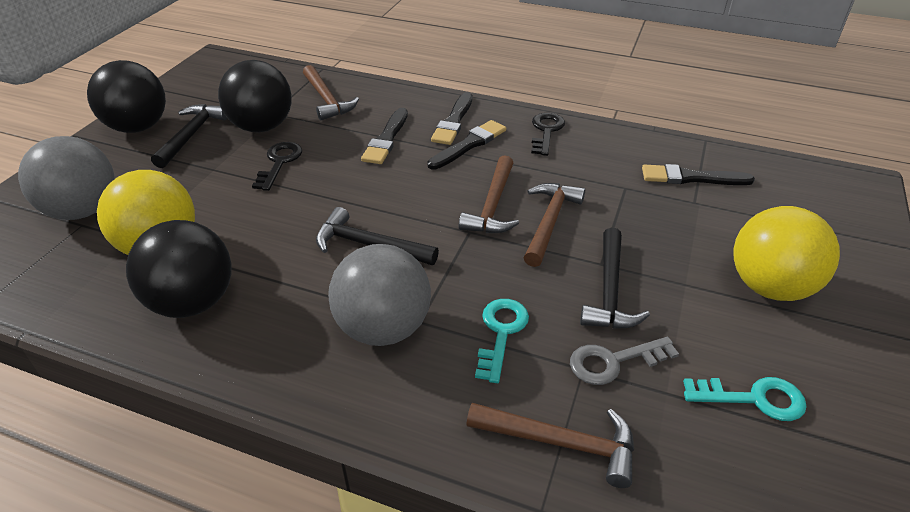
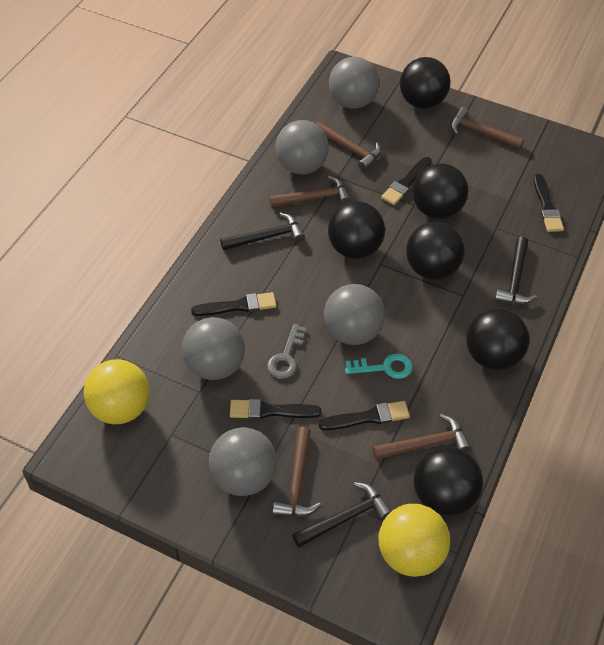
black ball: 3 -> 6
black brush: 4 -> 5
black key: 2 -> 0
brown hammer: 4 -> 5
grey ball: 2 -> 5
turquoise key: 2 -> 1

